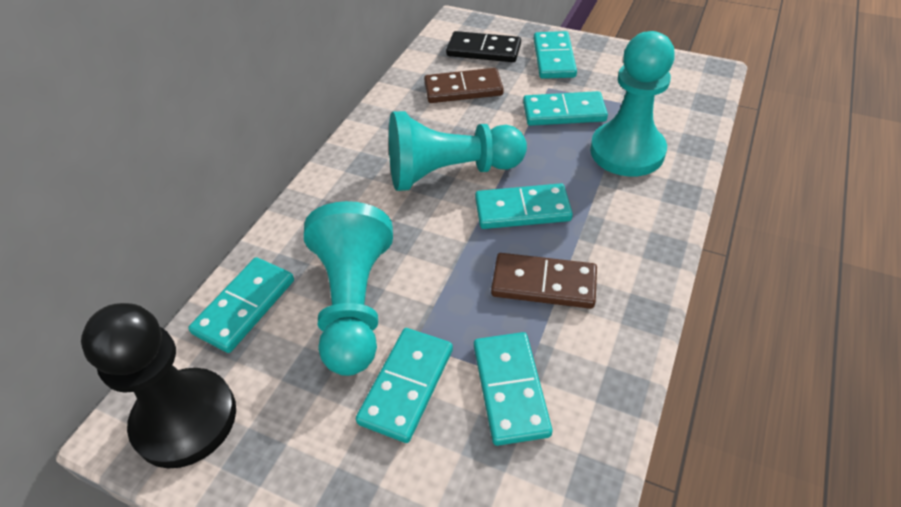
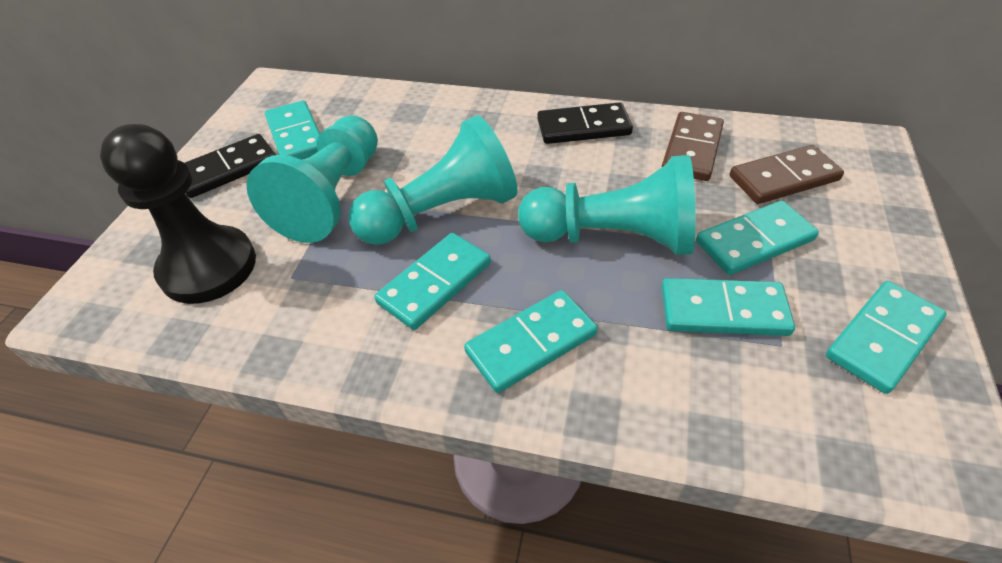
black domino: 1 -> 2

